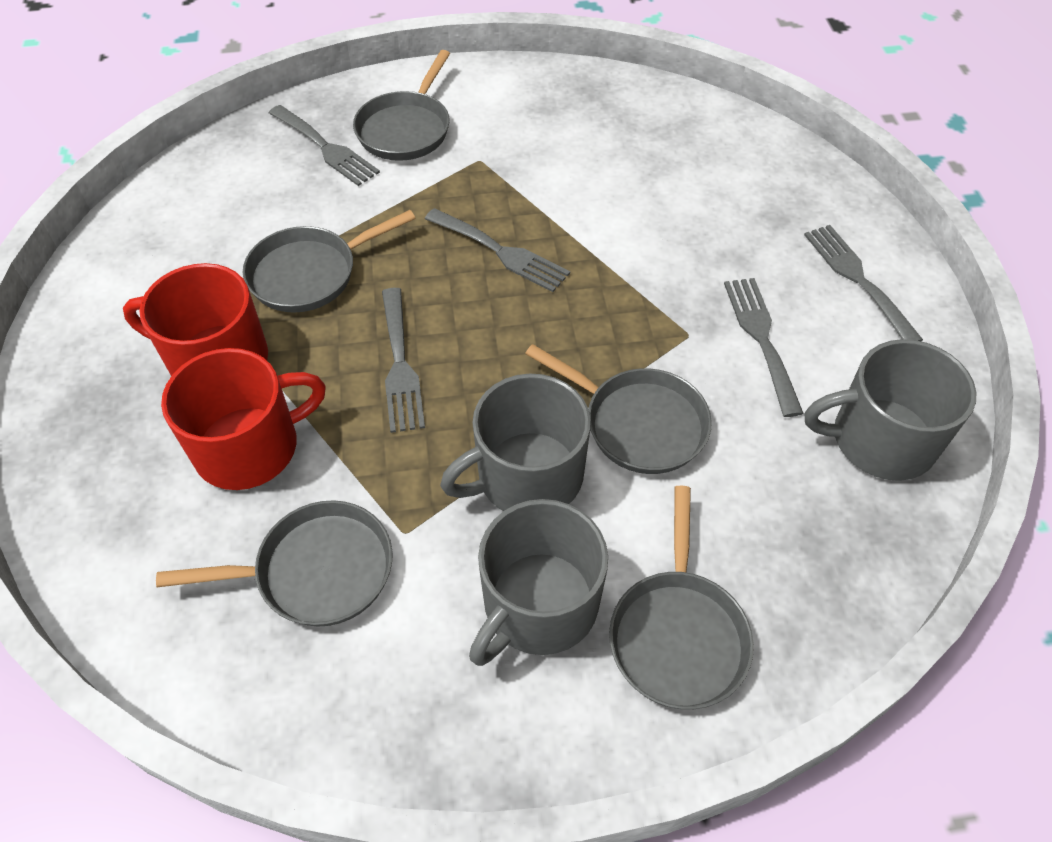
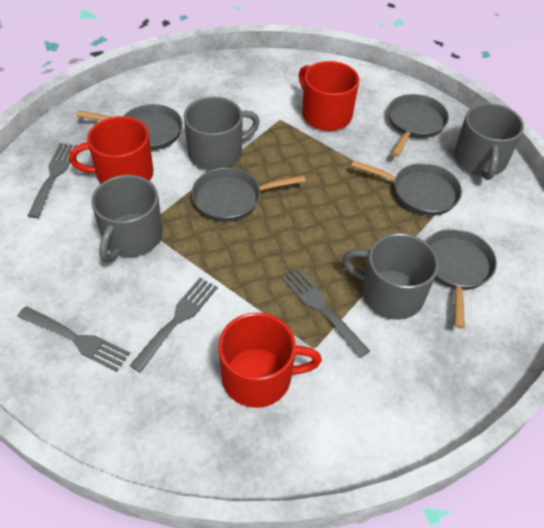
grey fork: 5 -> 4
grey mug: 3 -> 4
red mug: 2 -> 3

